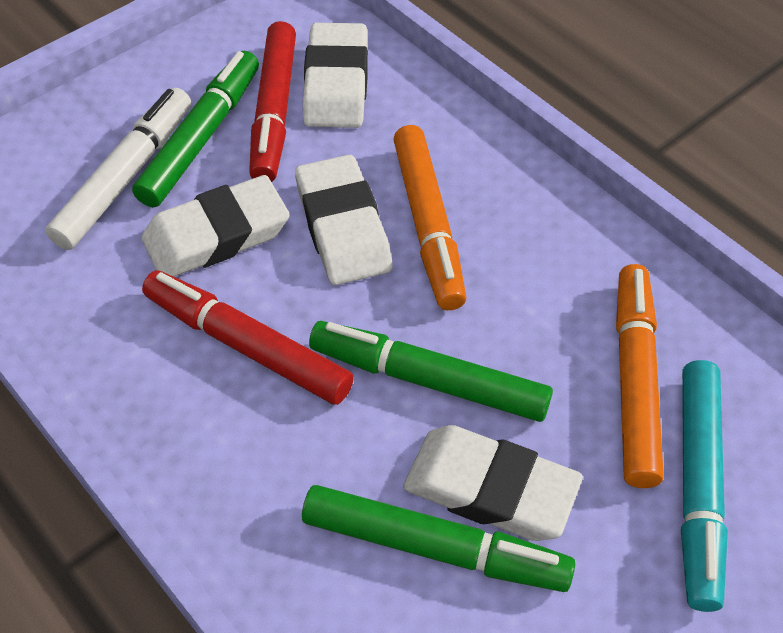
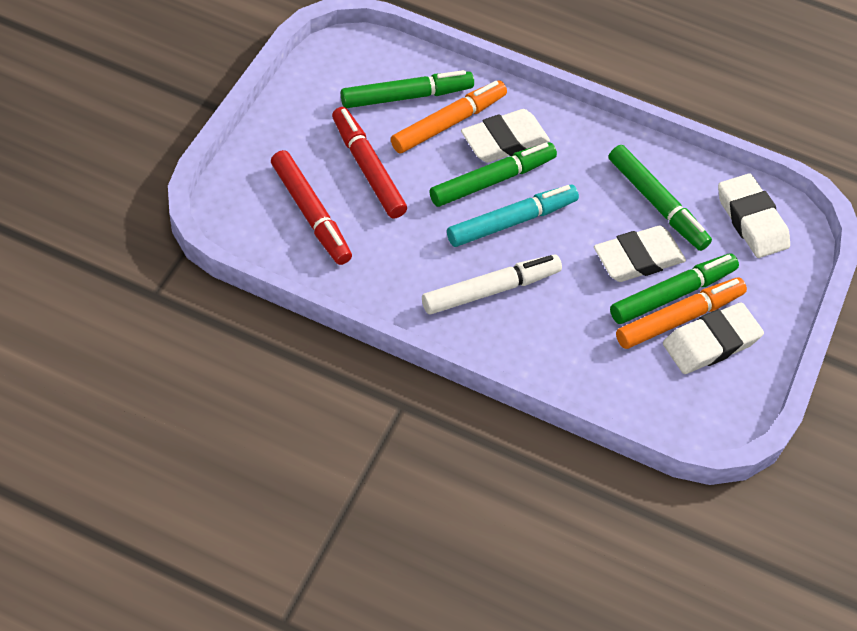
green marker: 3 -> 4

